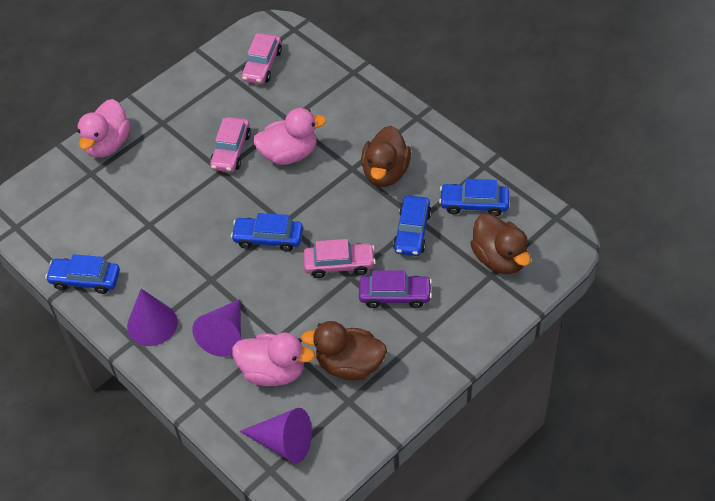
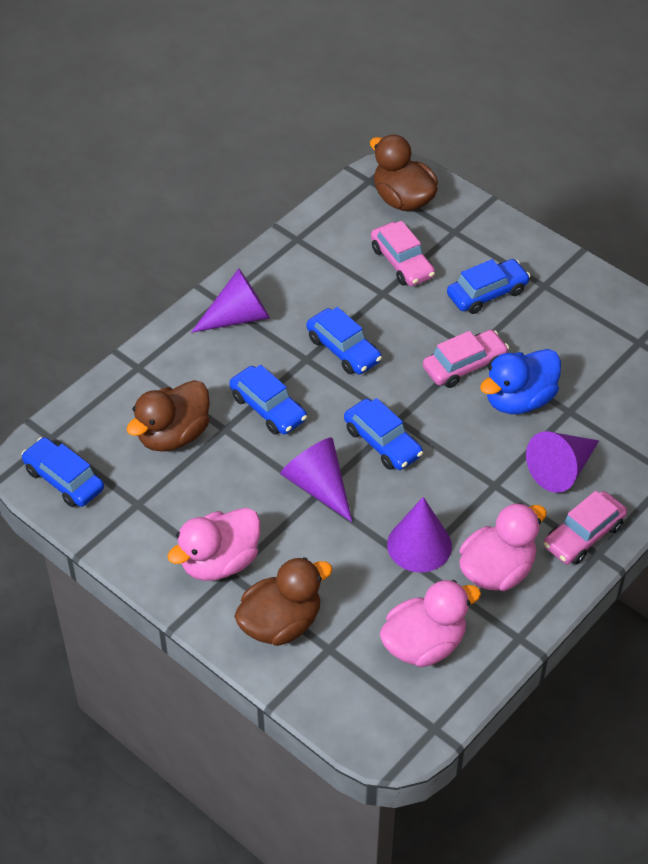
blue car: 4 -> 5
blue duck: 0 -> 1
purple car: 1 -> 0
purple cone: 3 -> 4

